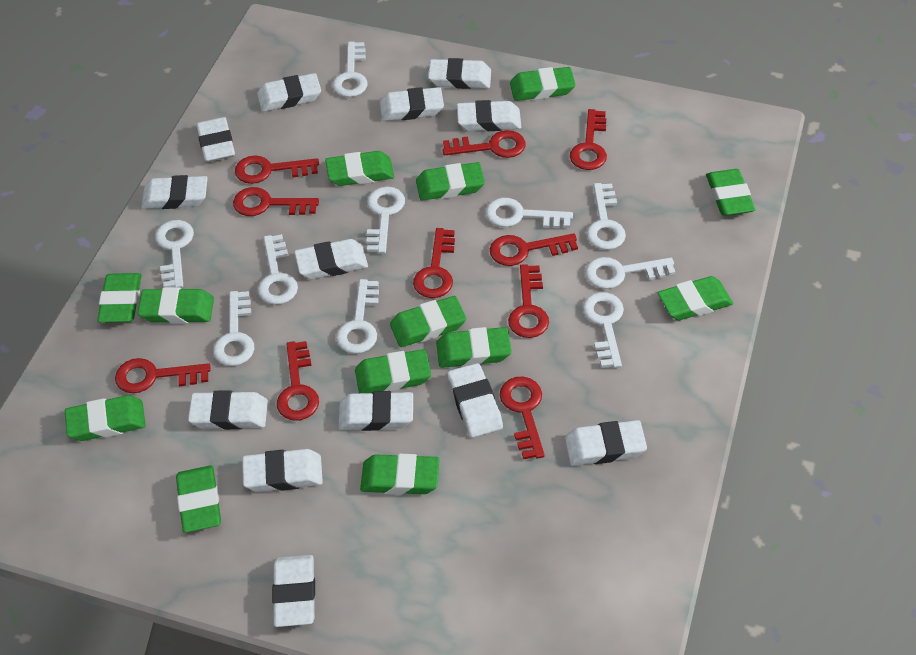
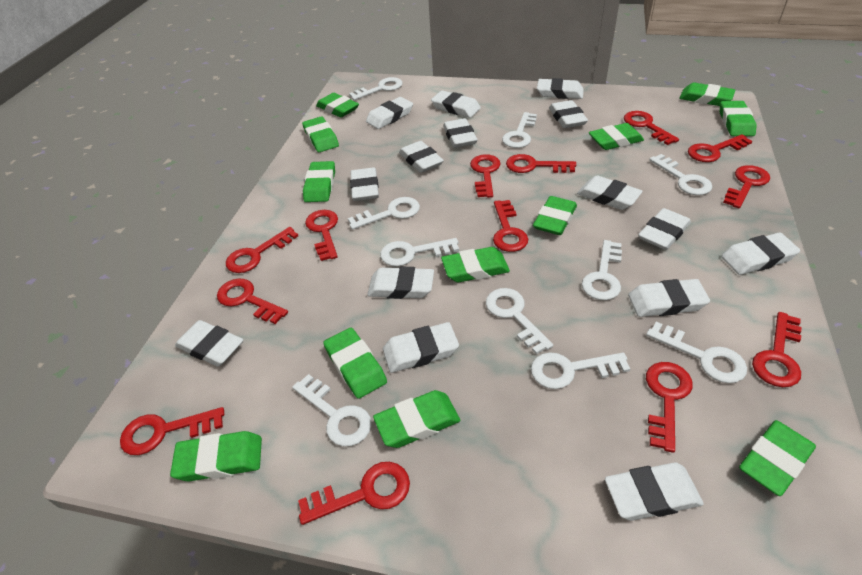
green eraser: 13 -> 12
red key: 10 -> 13
white eraser: 13 -> 15

